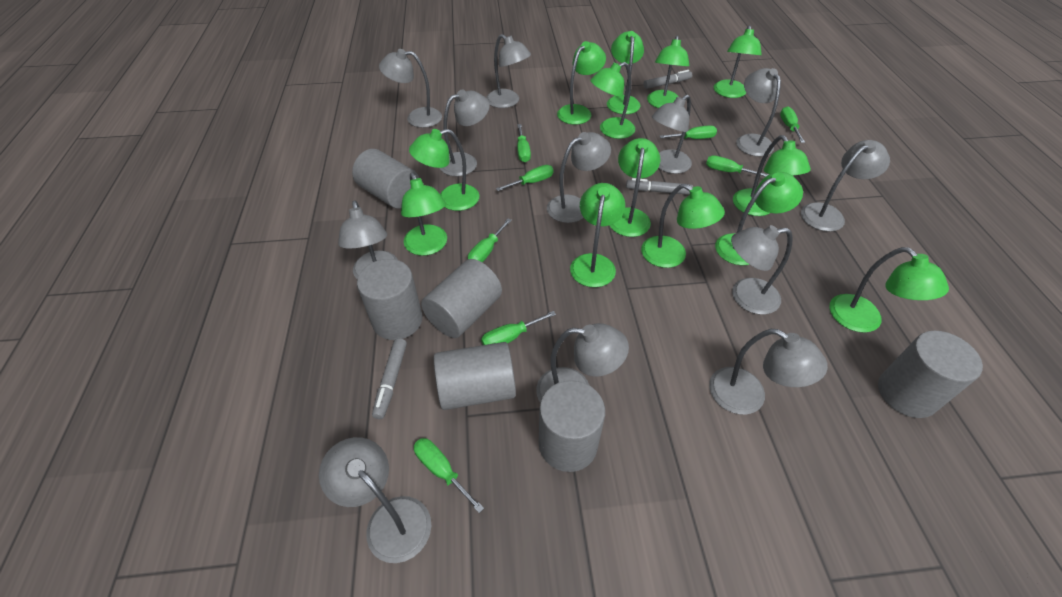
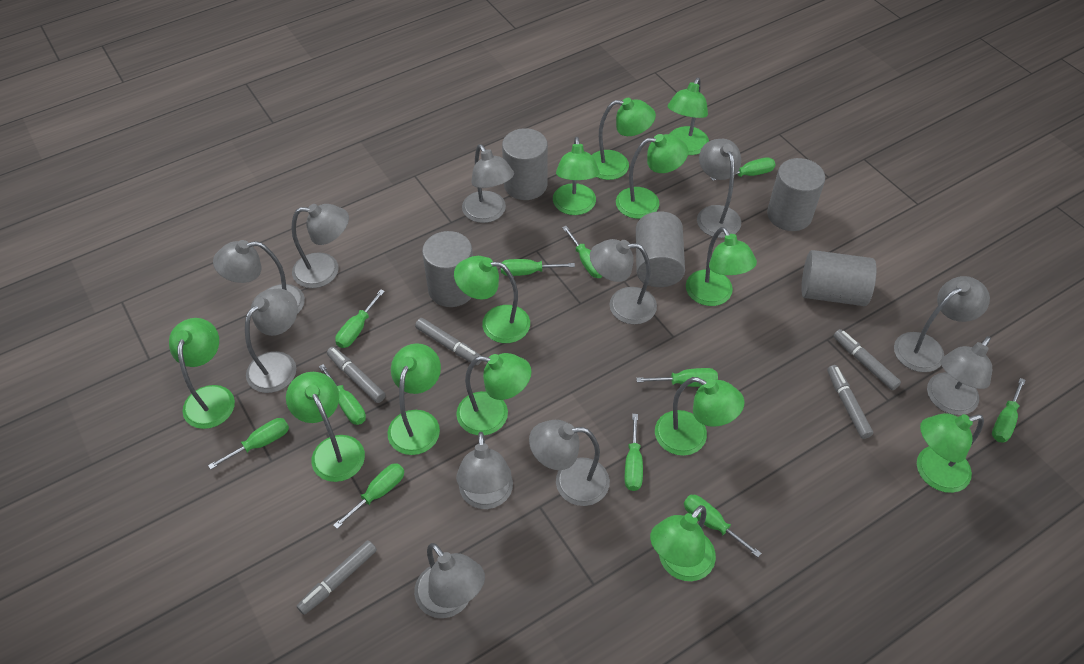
green screwdriver: 8 -> 11
grey cylinder: 6 -> 5
grey lamp: 12 -> 11
grey marker: 3 -> 5

